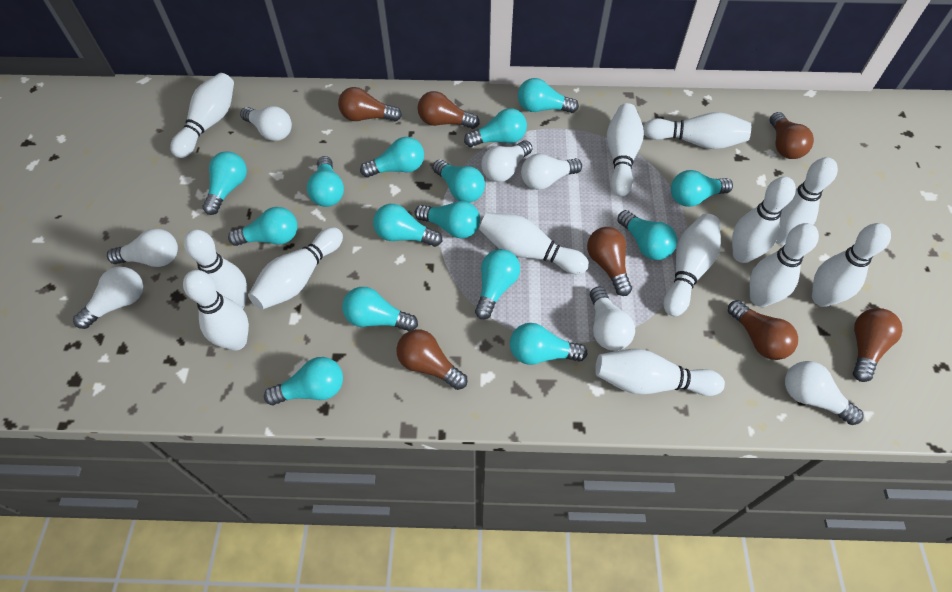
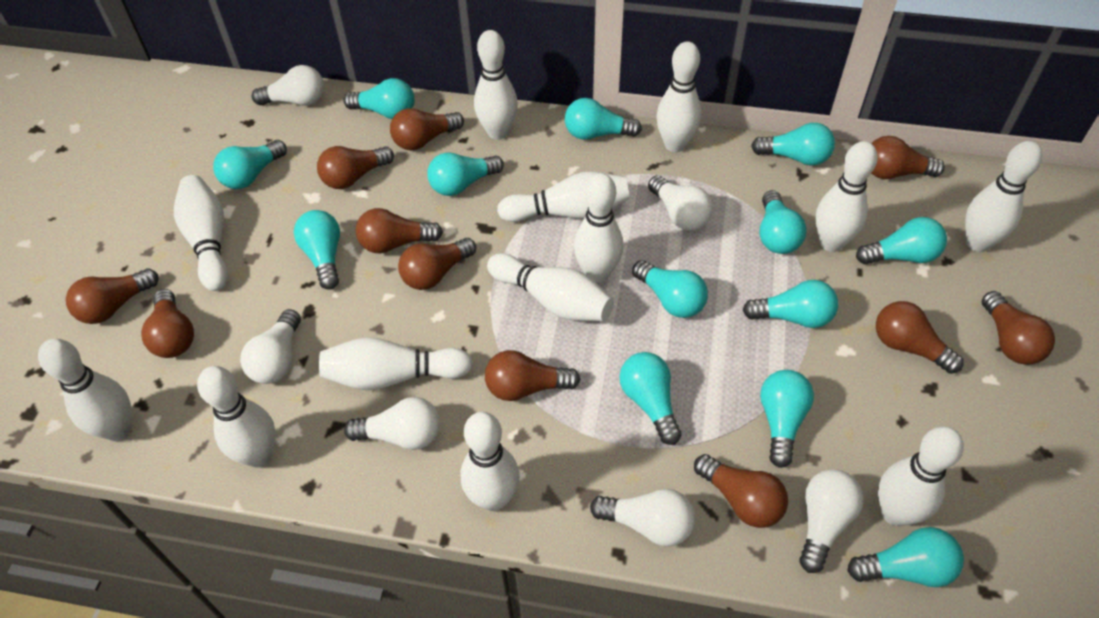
brown light bulb: 7 -> 11
turquoise light bulb: 15 -> 13
white light bulb: 7 -> 6

